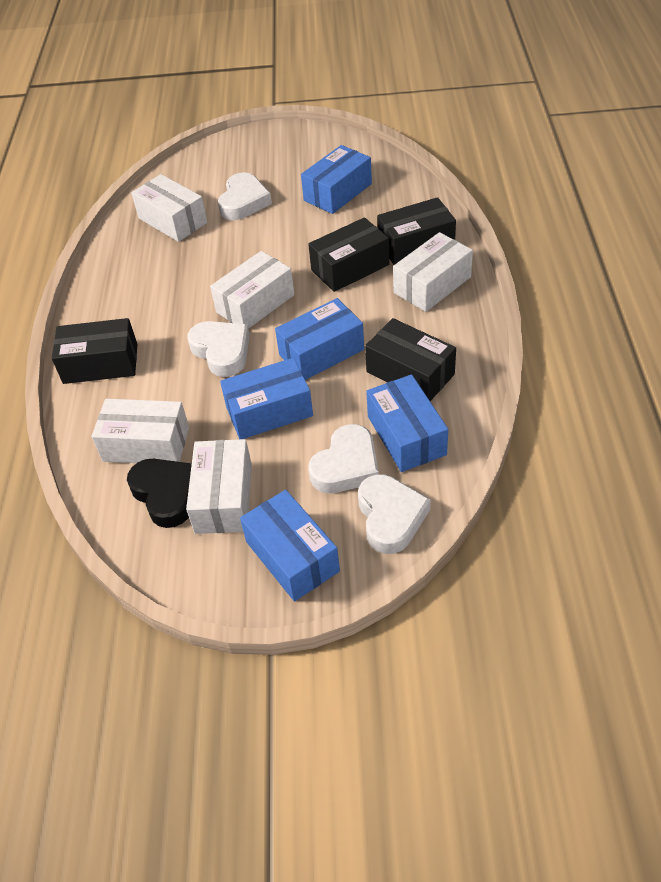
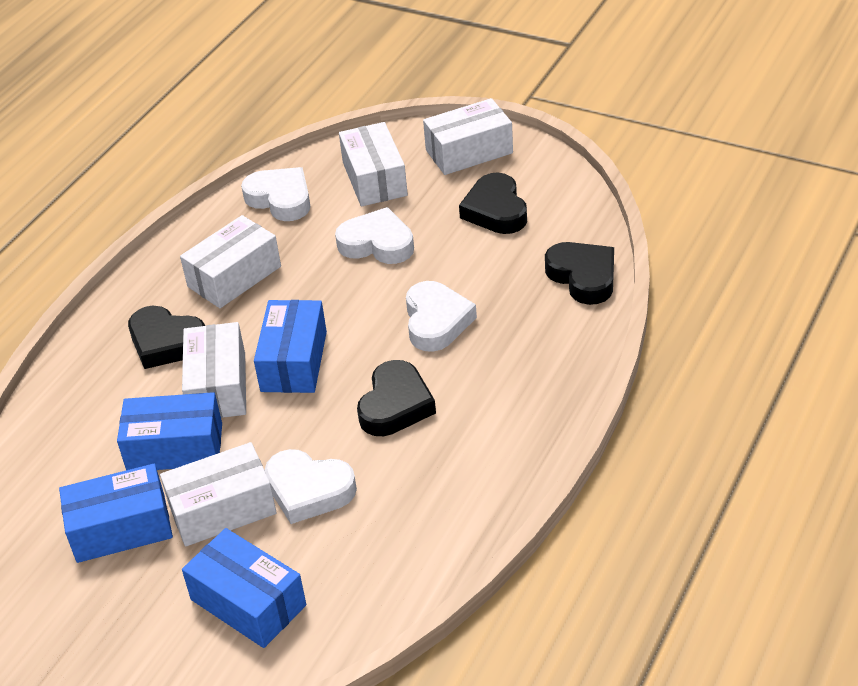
black box: 4 -> 0
black heart: 1 -> 4
blue box: 5 -> 4

